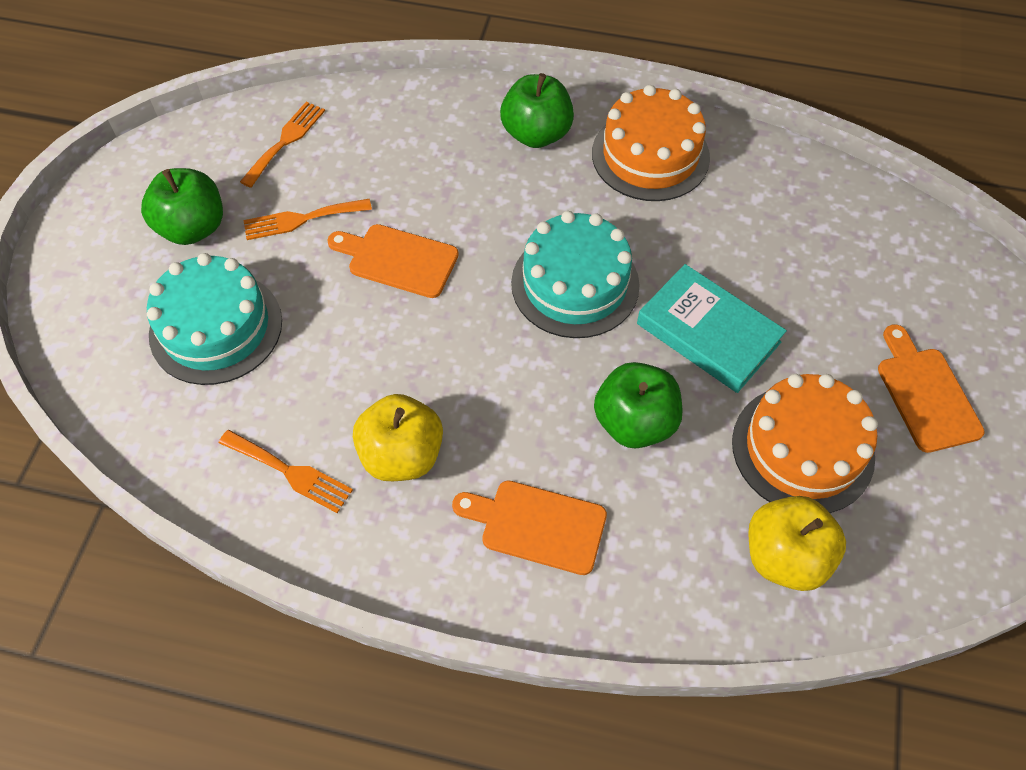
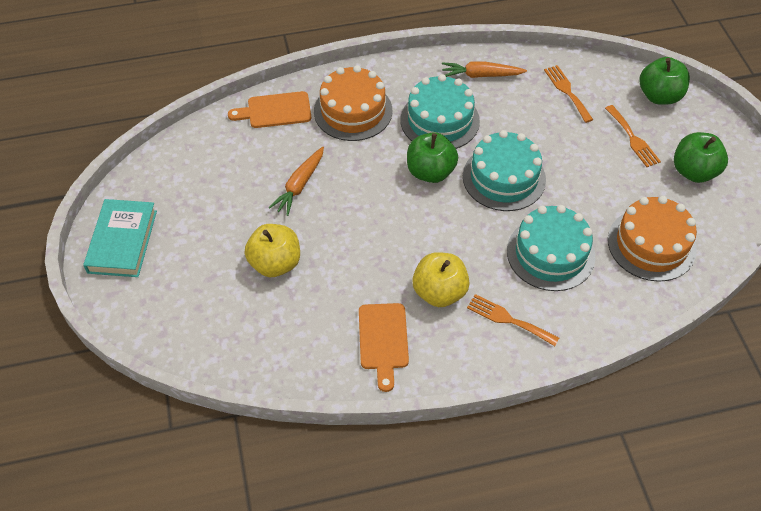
orange carrot: 0 -> 2
orange cutting board: 3 -> 2
turquoise cake: 2 -> 3

